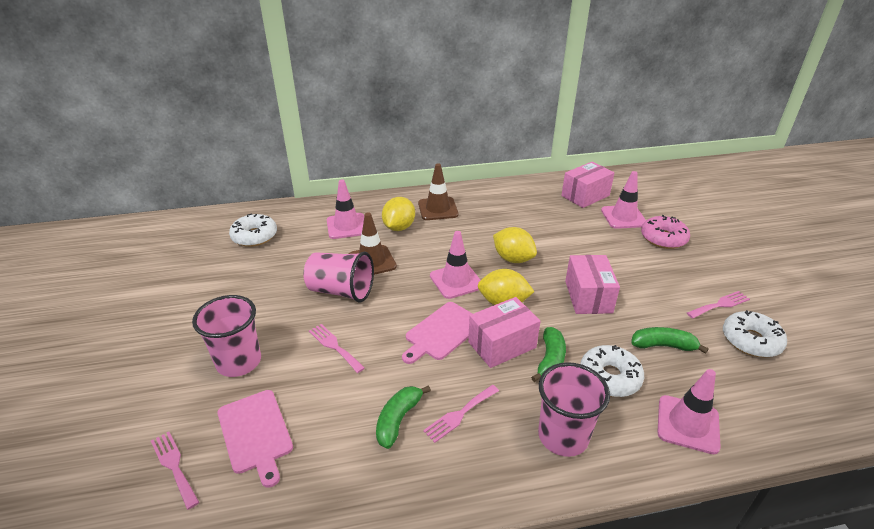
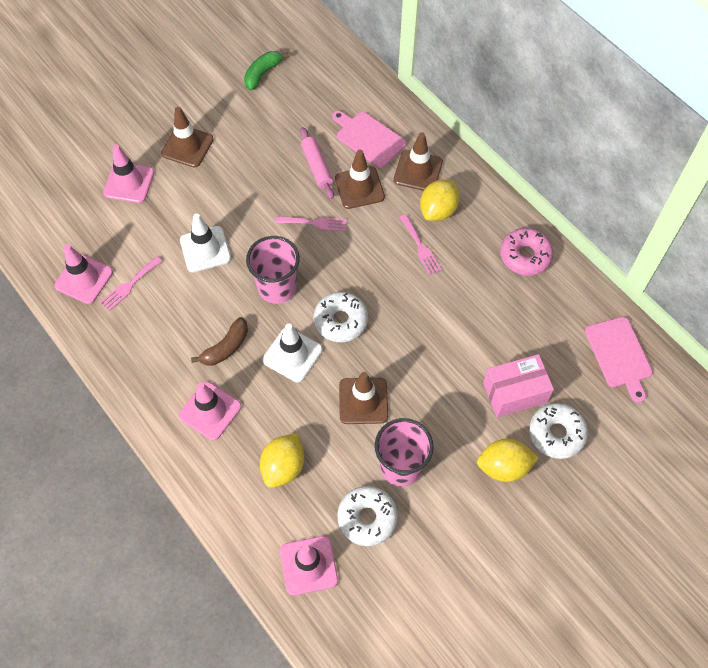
brown banana: 0 -> 1
brown traffic cone: 2 -> 4
green banana: 3 -> 1
pink box: 3 -> 1
pink cup: 3 -> 2
pink fork: 4 -> 3
pink rolling pin: 0 -> 1
white traffic cone: 0 -> 2

